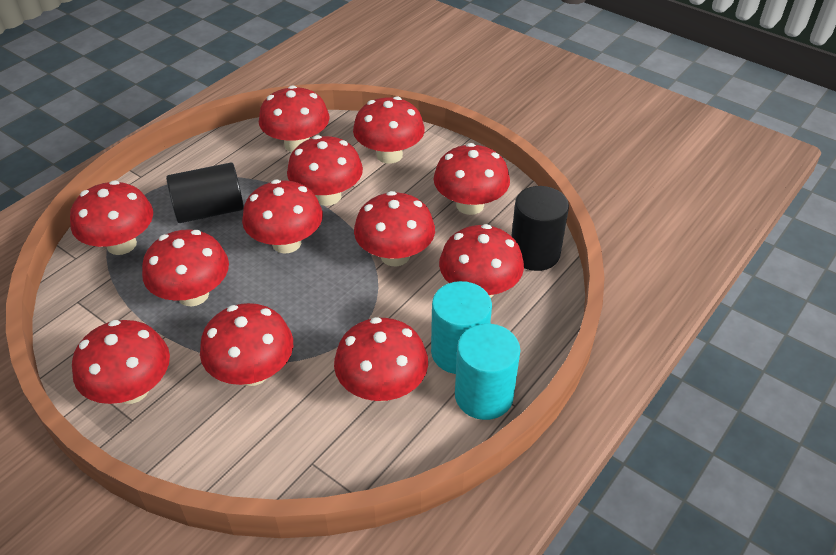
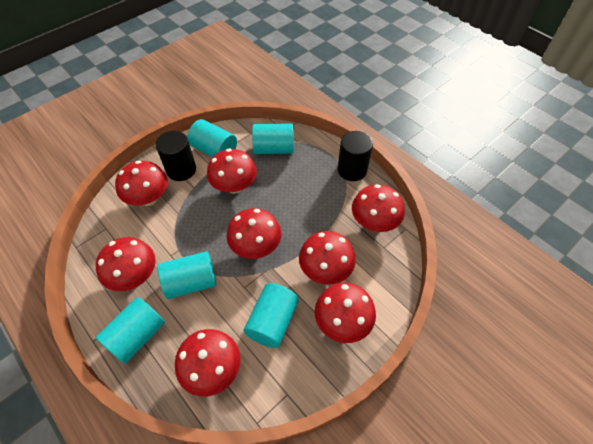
red mushroom: 12 -> 8
turquoise cylinder: 2 -> 5

